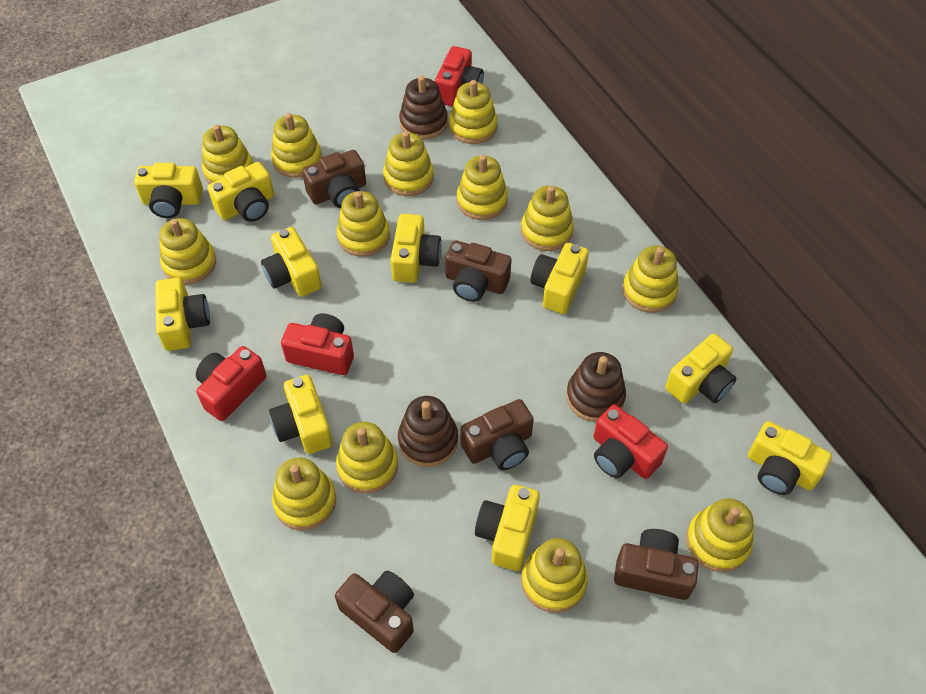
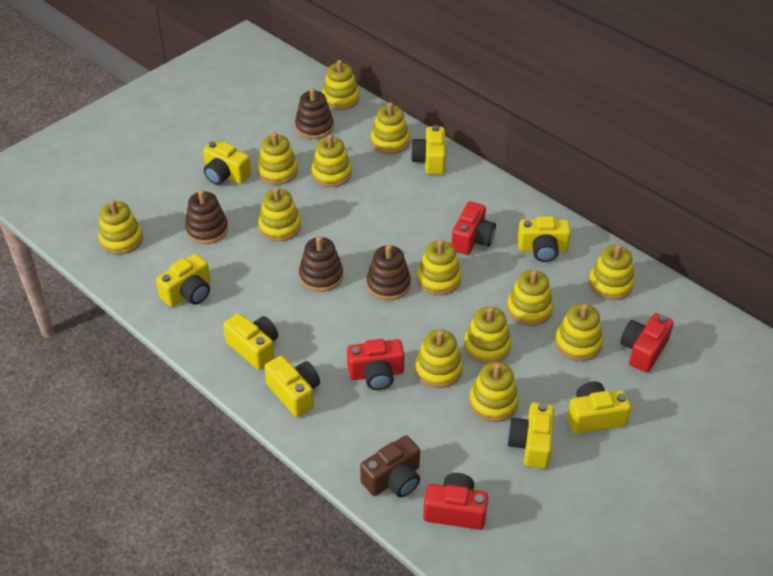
brown camera: 5 -> 1
brown stacking toy: 3 -> 4
yellow camera: 10 -> 8

